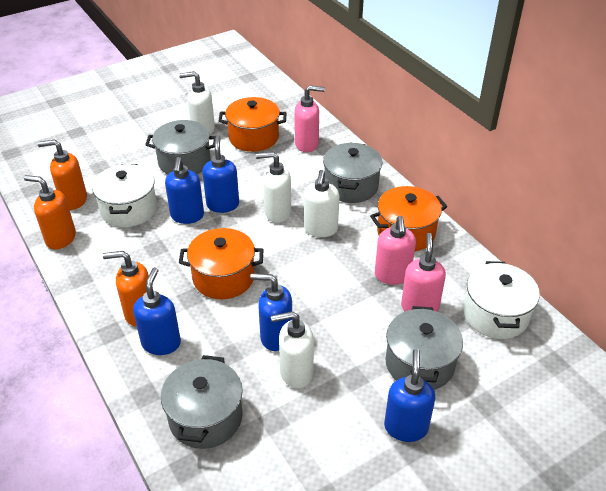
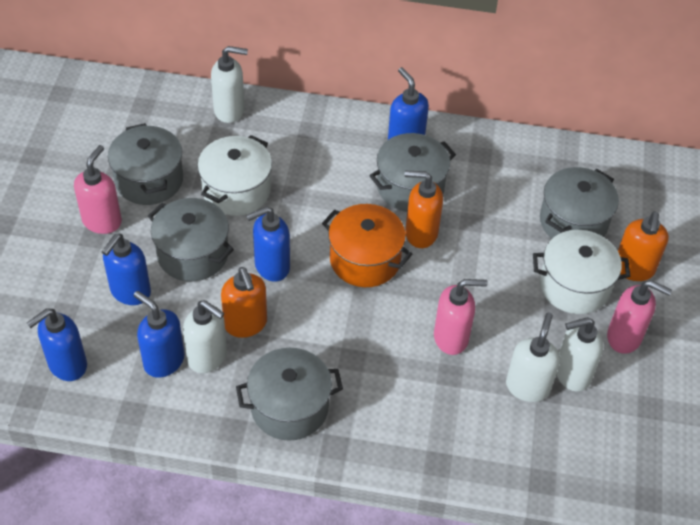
grey pot: 4 -> 5
orange pot: 3 -> 1

